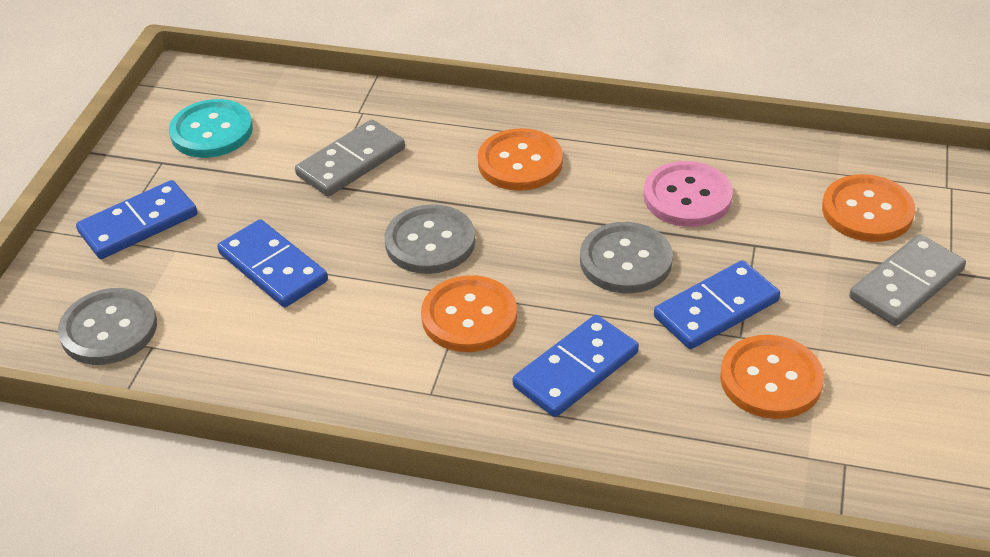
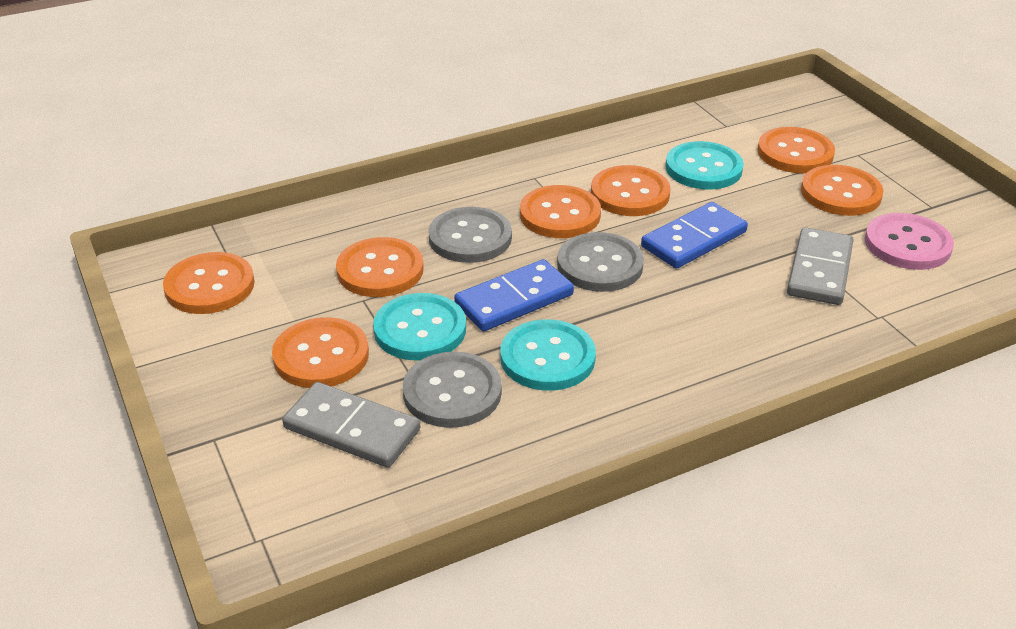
blue domino: 4 -> 2
orange button: 4 -> 7
turquoise button: 1 -> 3

